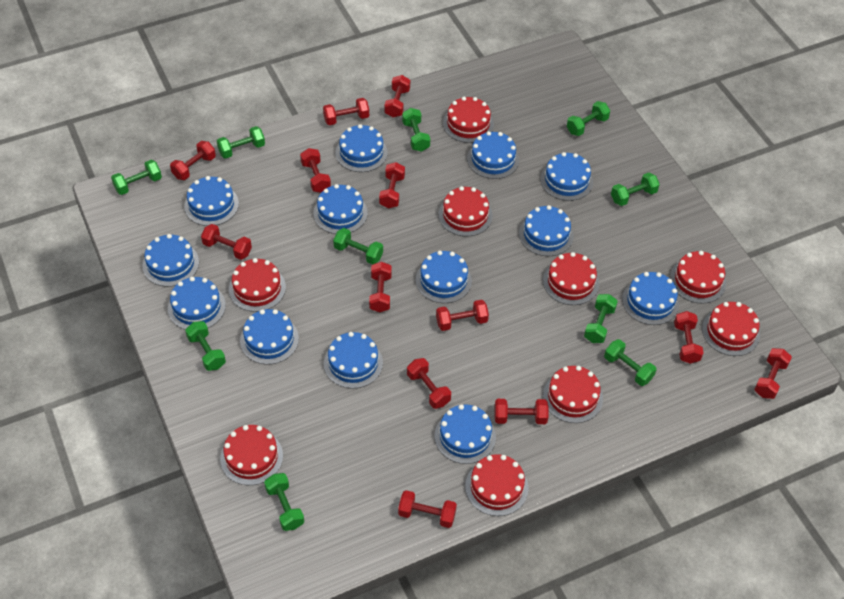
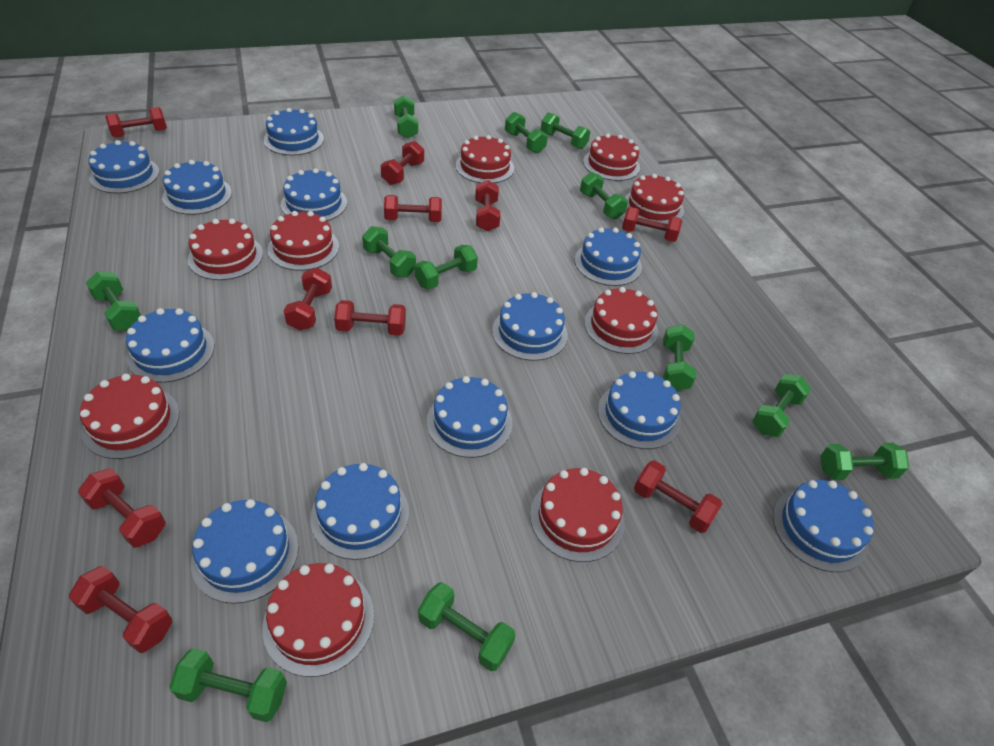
blue cake: 13 -> 12
green dumbbell: 10 -> 12
red dumbbell: 13 -> 10

